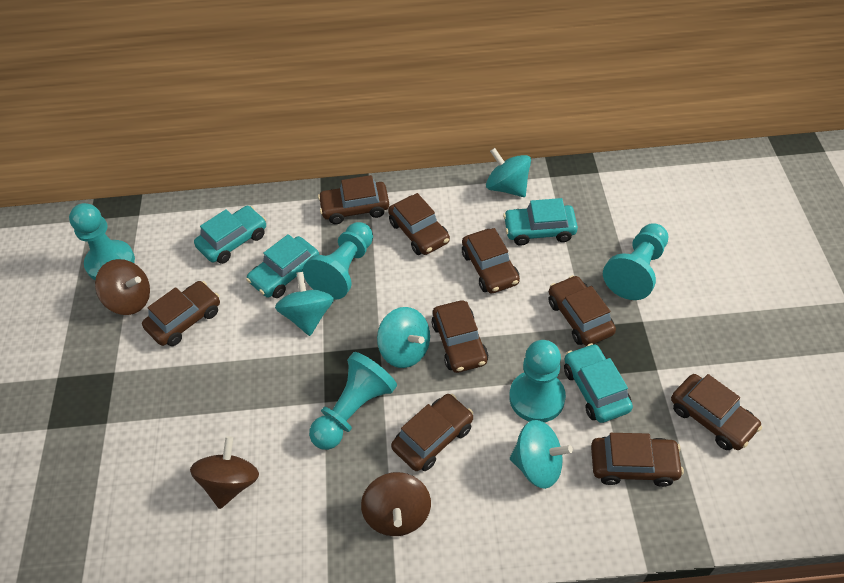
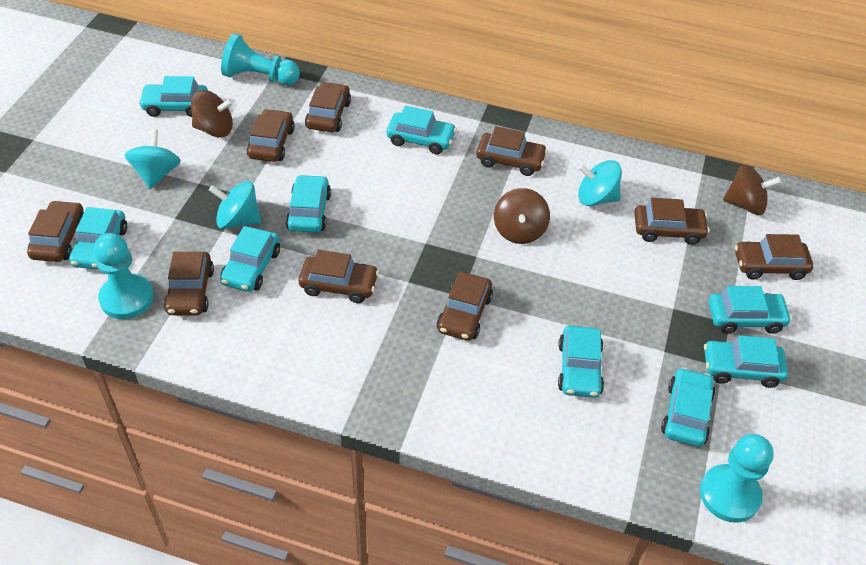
turquoise car: 4 -> 9
turquoise pawn: 5 -> 3
turquoise spinning top: 4 -> 3

